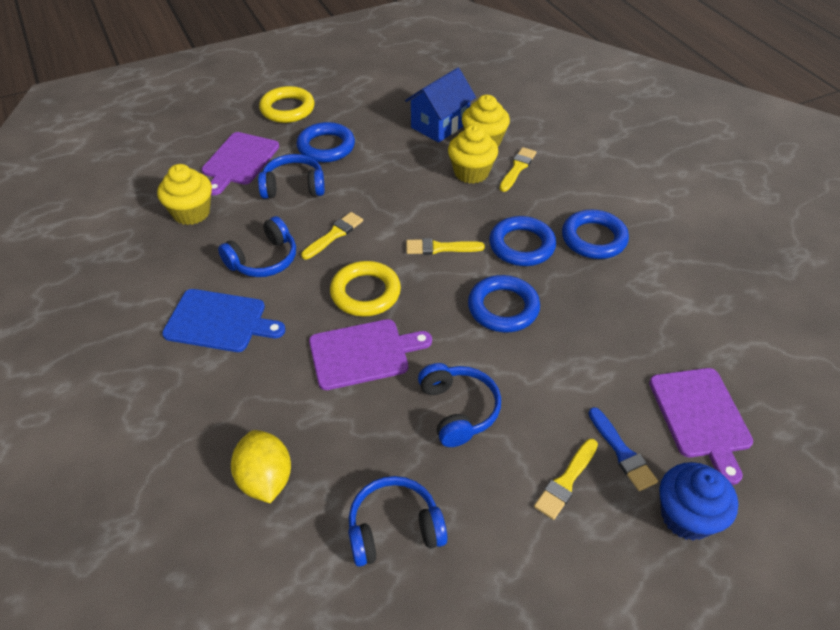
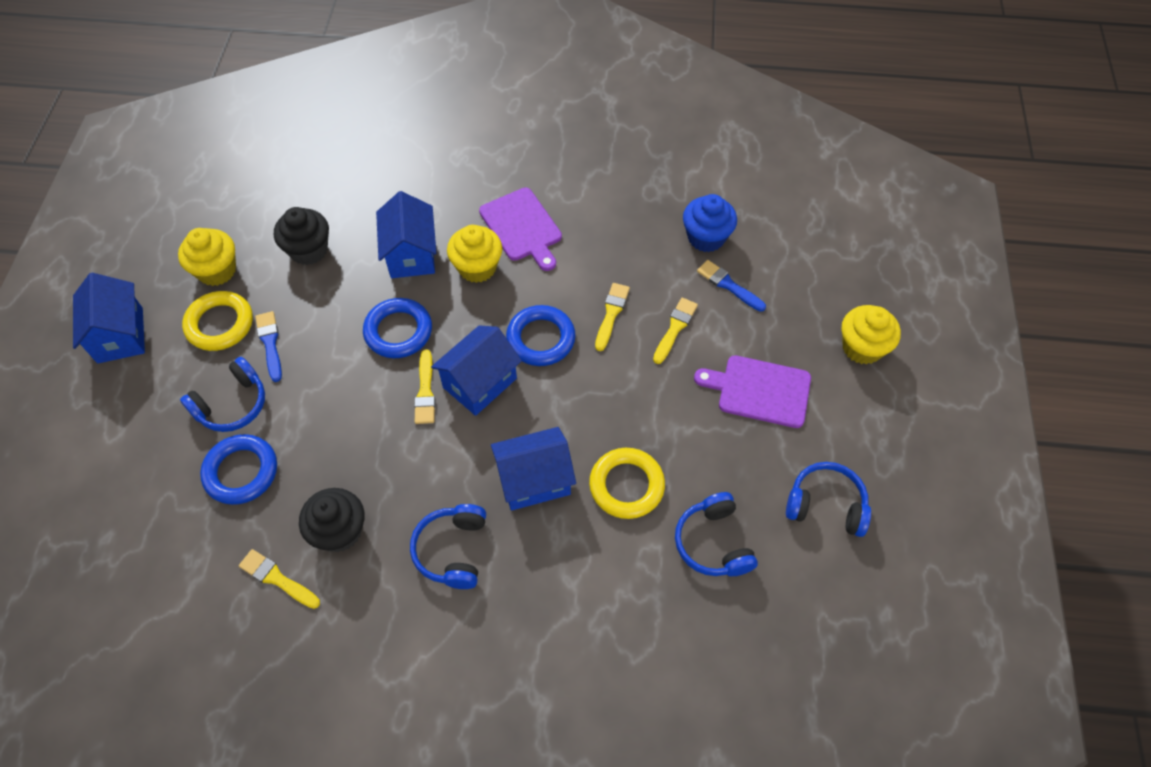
black cupcake: 0 -> 2
blue brush: 1 -> 2
blue cutting board: 1 -> 0
blue house: 1 -> 4
blue ring: 4 -> 3
purple cutting board: 3 -> 2
yellow lemon: 1 -> 0

